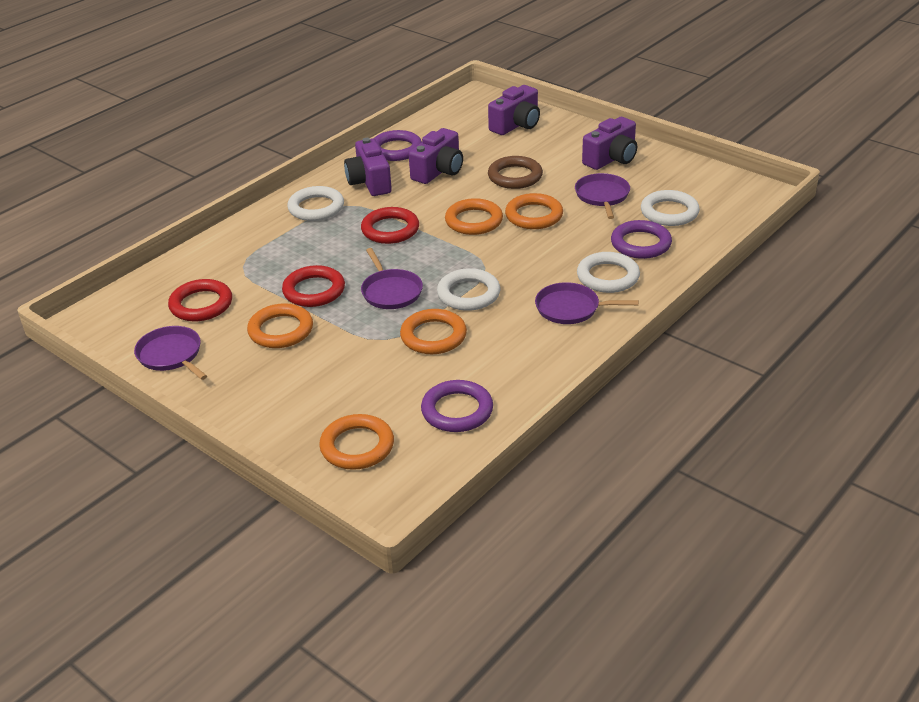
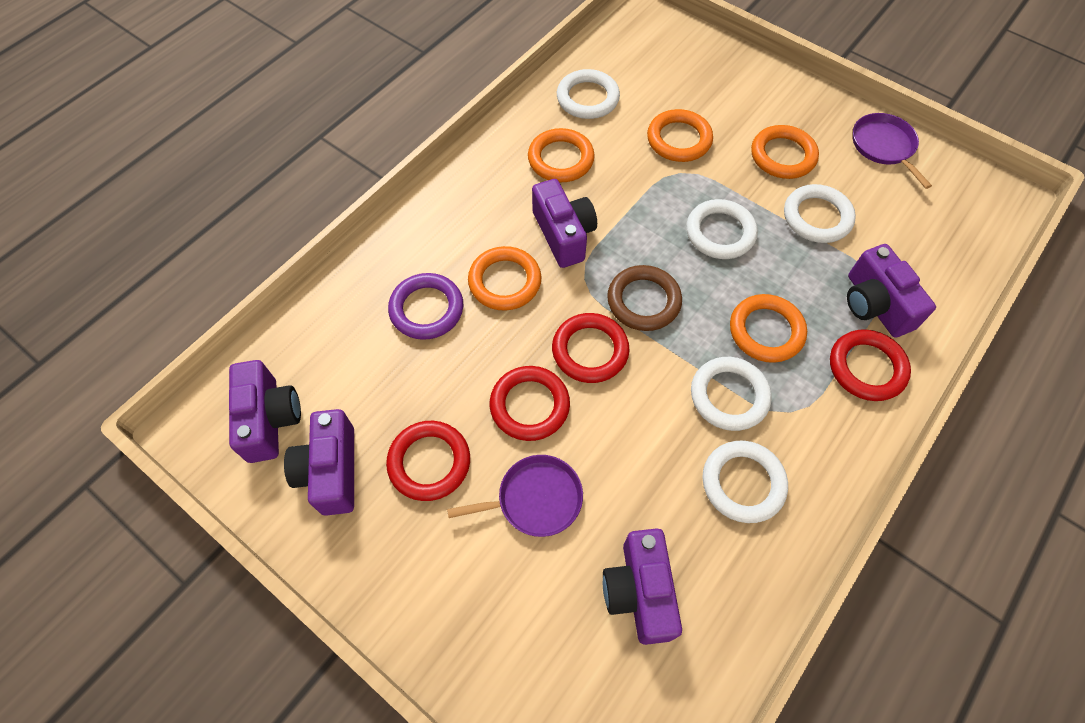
purple camera: 4 -> 5
purple pan: 4 -> 2
purple ring: 3 -> 1
red ring: 3 -> 4
white ring: 4 -> 5

